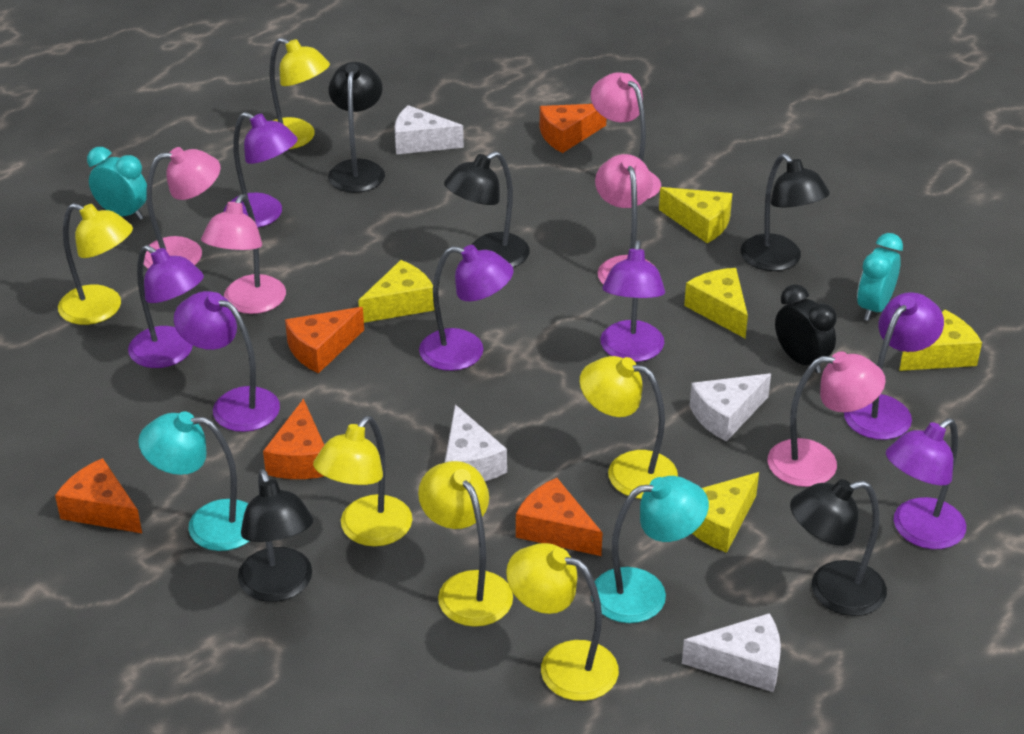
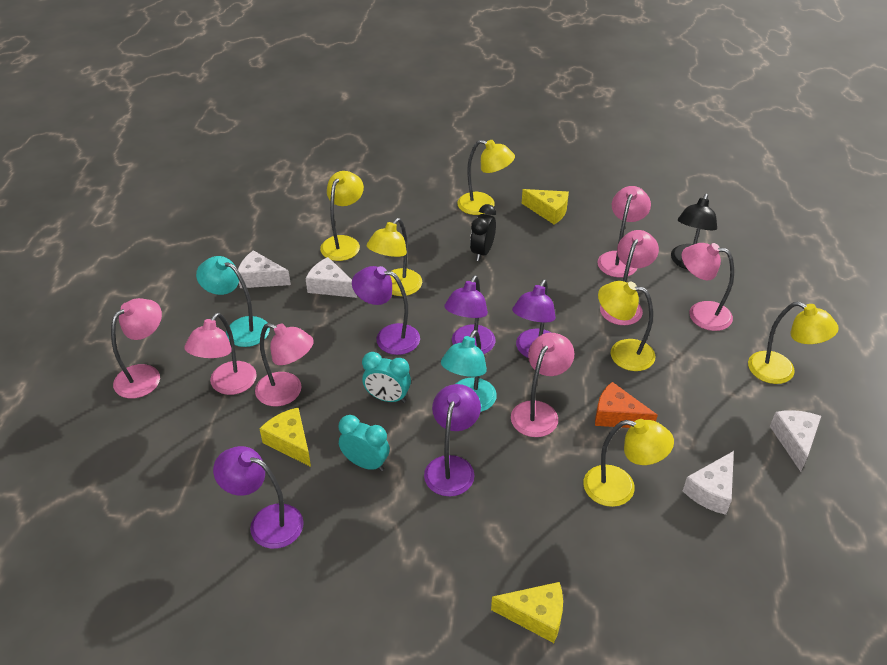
black lamp: 5 -> 1
orange cheese: 5 -> 1
pink lamp: 5 -> 7
purple lamp: 7 -> 5
yellow cheese: 5 -> 3

